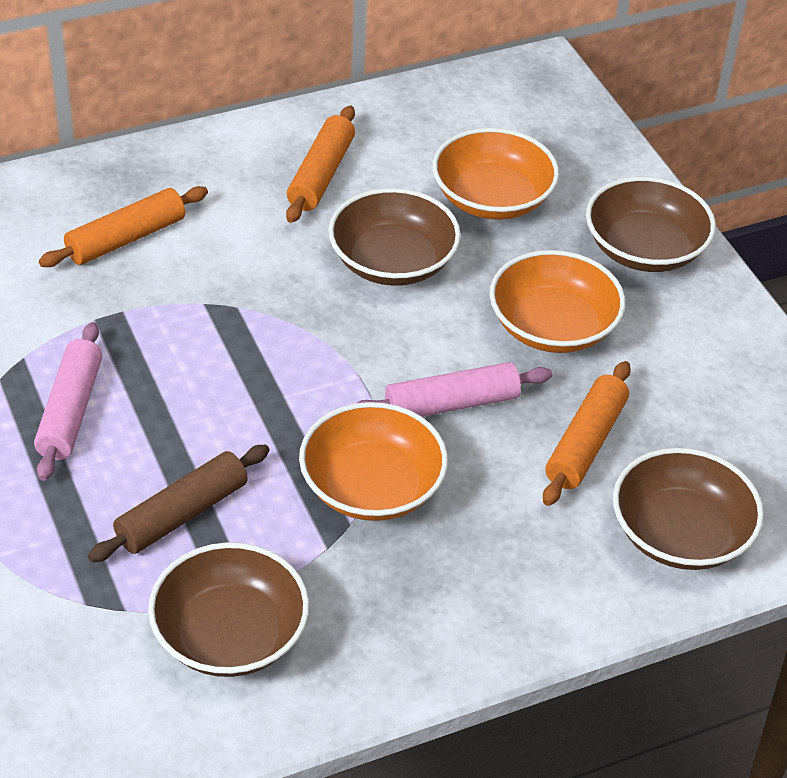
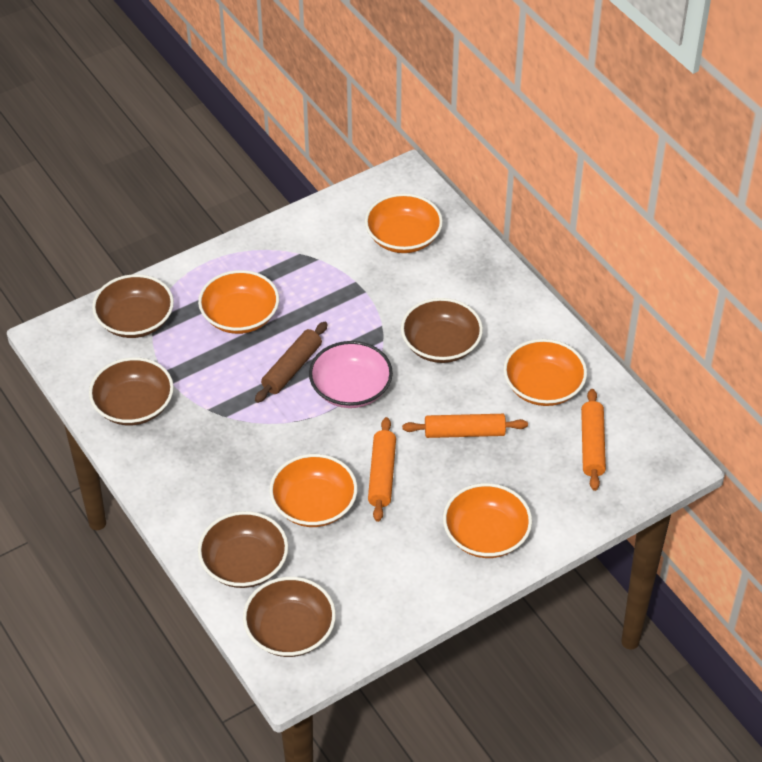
brown bowl: 4 -> 5
orange bowl: 3 -> 5
pink bowl: 0 -> 1
pink rolling pin: 2 -> 0

